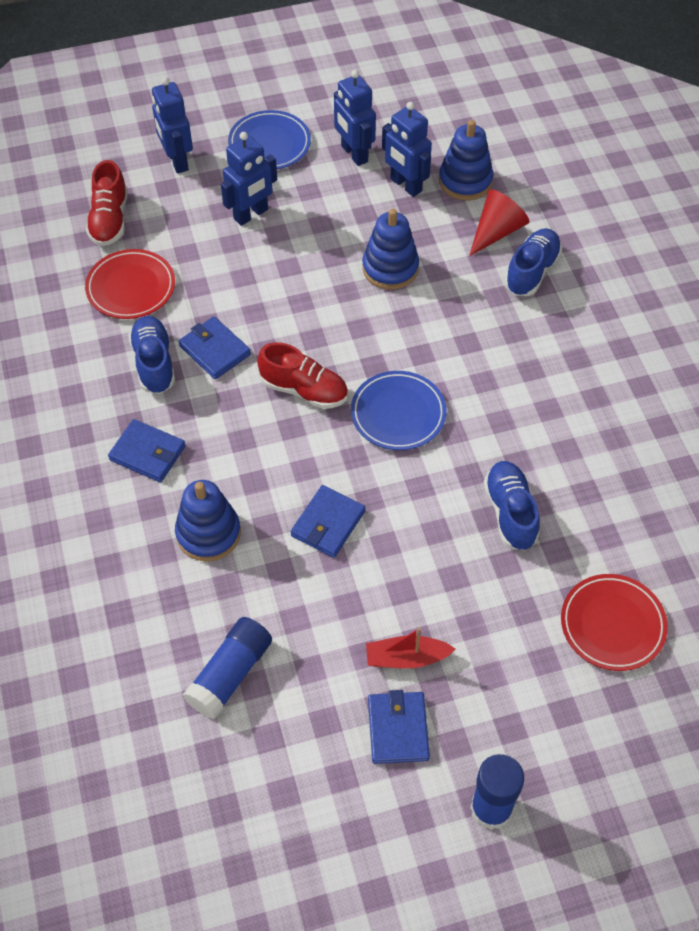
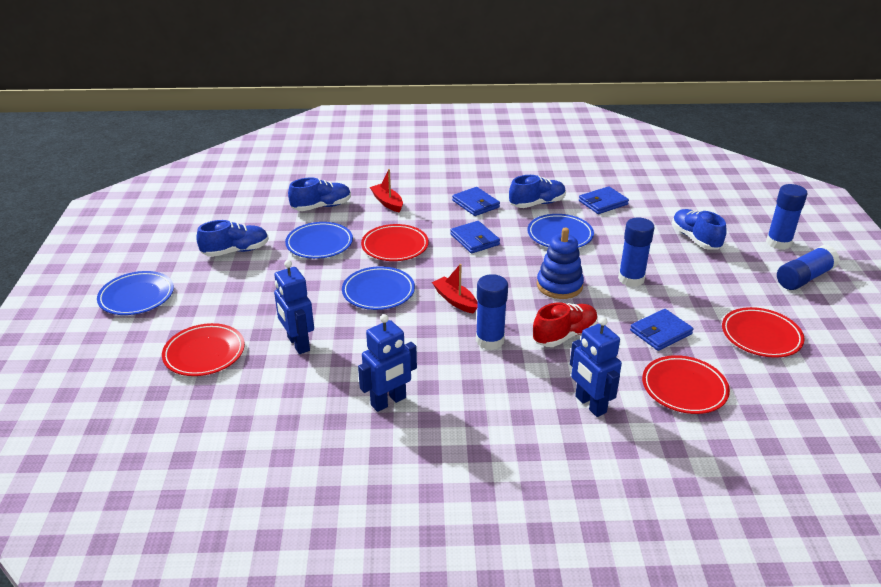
blue glue stick: 2 -> 4
blue plate: 2 -> 4
blue robot: 4 -> 3
blue shoe: 3 -> 4
blue stacking toy: 3 -> 1
red boat: 1 -> 2
red cone: 1 -> 0
red plate: 2 -> 4
red shoe: 2 -> 1

